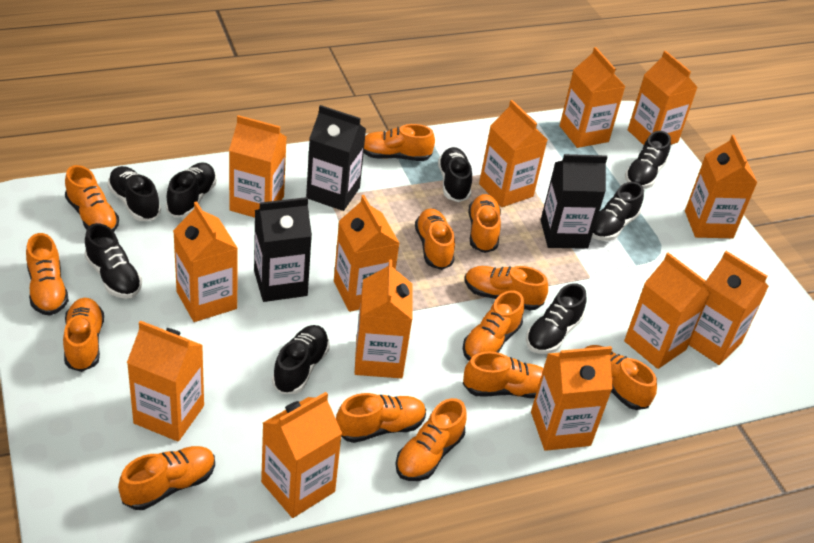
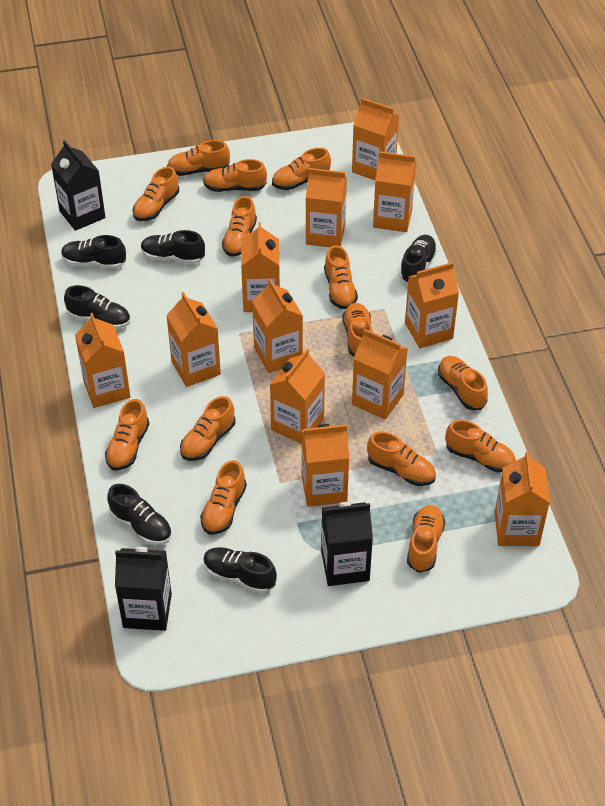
black shoe: 8 -> 6
orange carton: 13 -> 12
orange shoe: 13 -> 14

